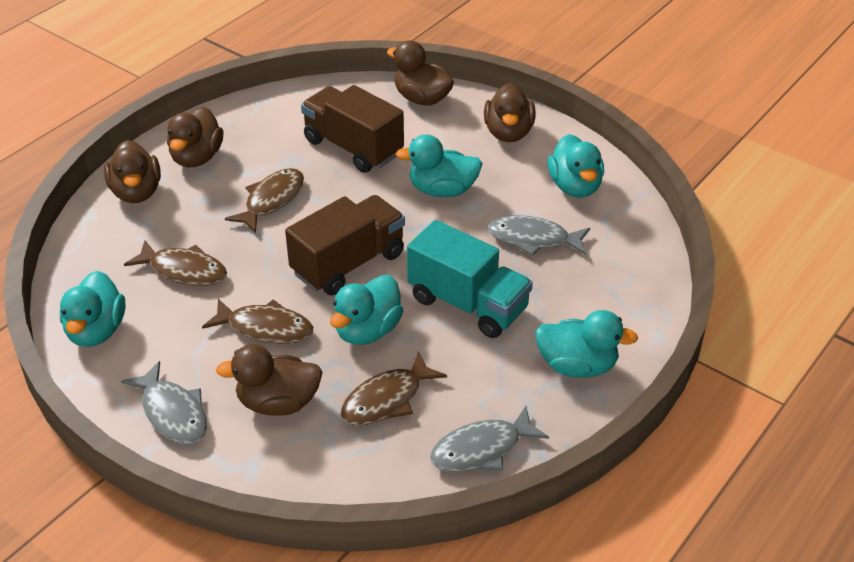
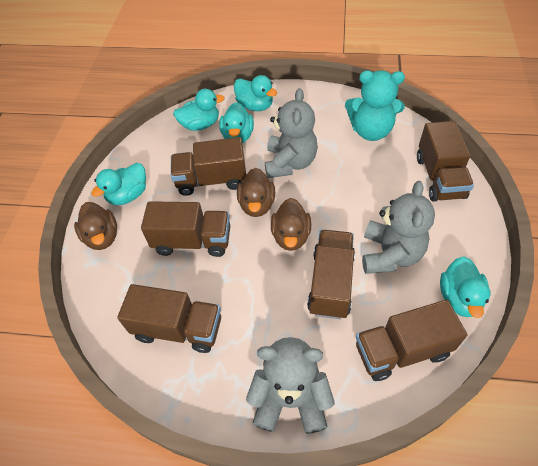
brown duck: 5 -> 3
brown fish: 4 -> 0
brown truck: 2 -> 6
grey fish: 3 -> 0
grey teddy bear: 0 -> 3
turquoise teddy bear: 0 -> 1
turquoise truck: 1 -> 0

